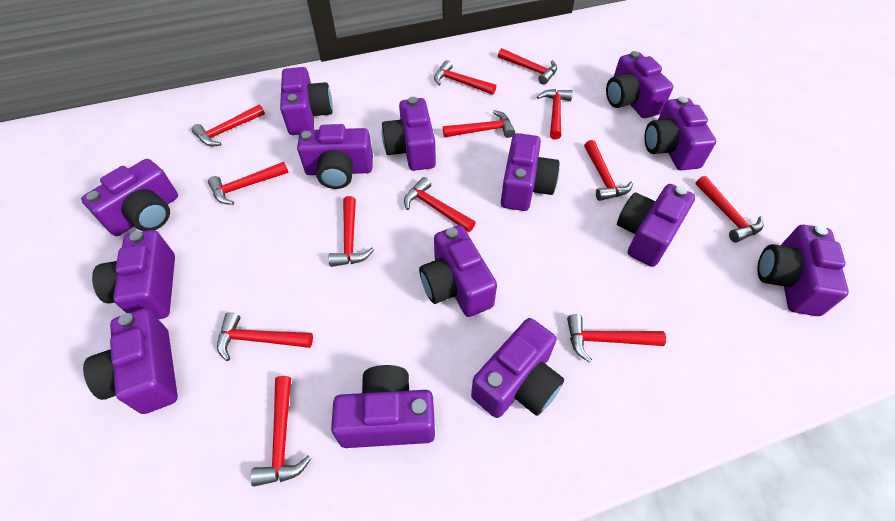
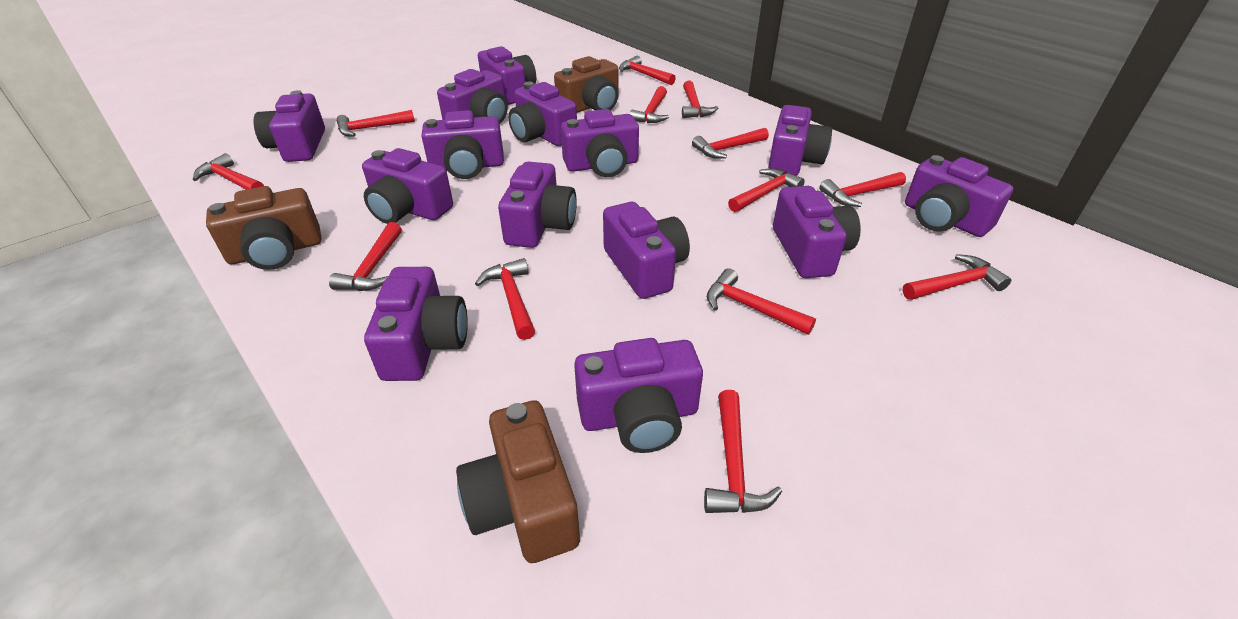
brown camera: 0 -> 3

